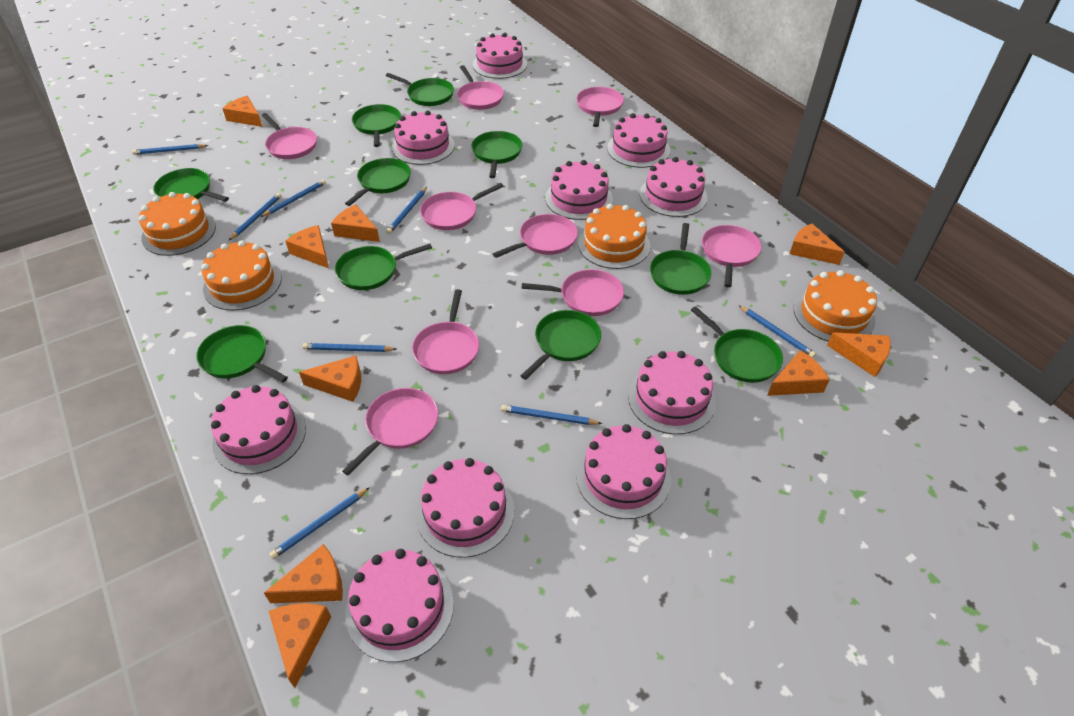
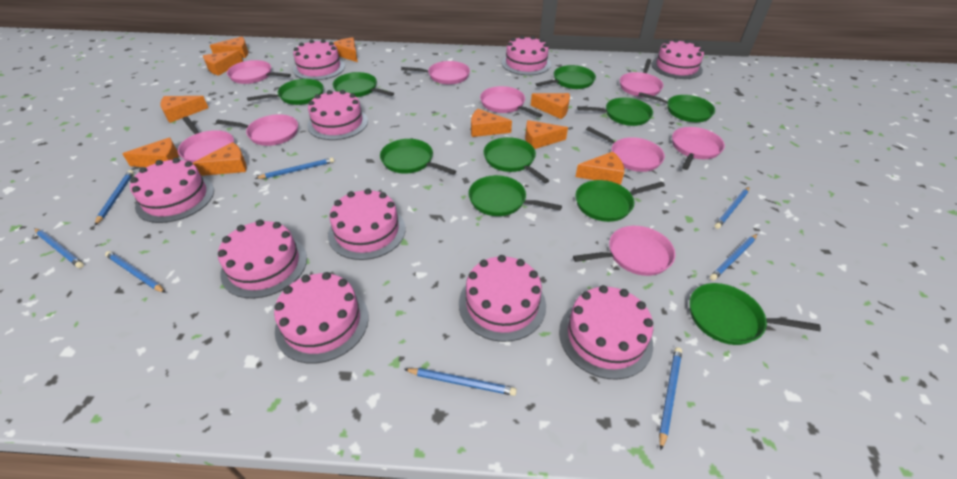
orange cake: 4 -> 0
orange cheese: 9 -> 10

